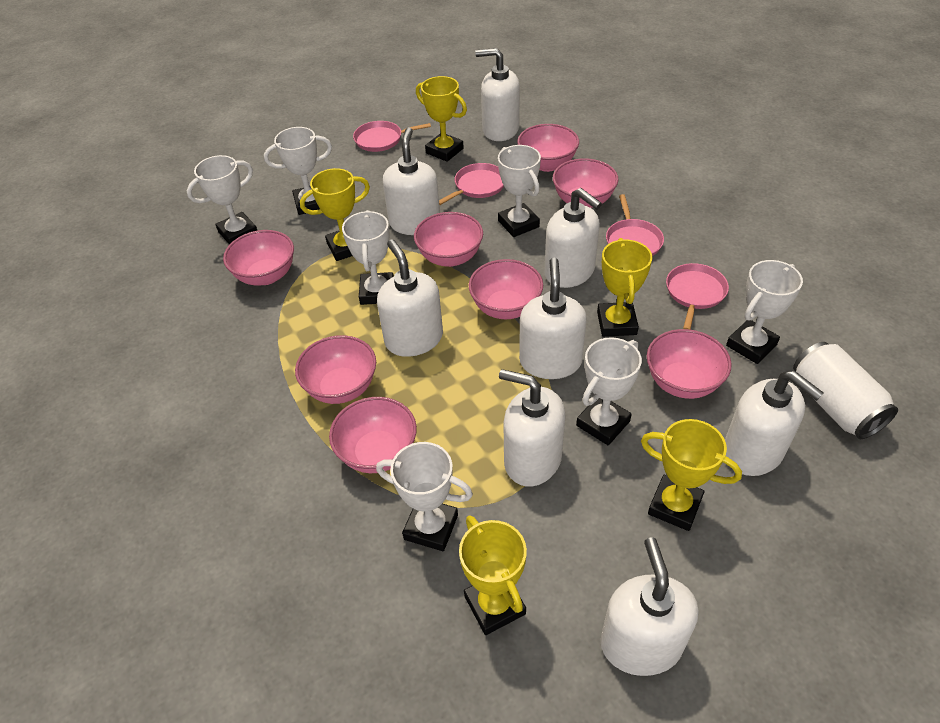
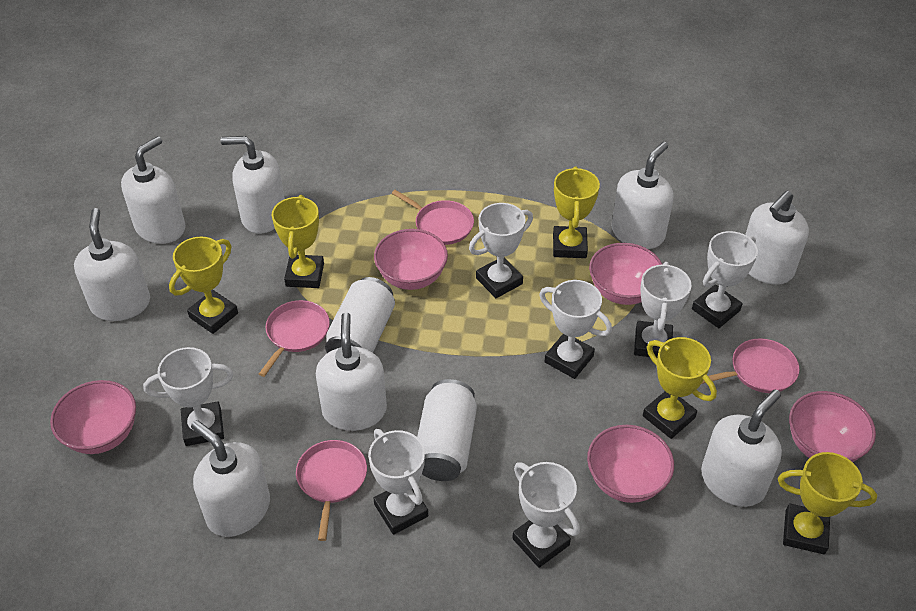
pink bowl: 8 -> 5
white can: 1 -> 2

